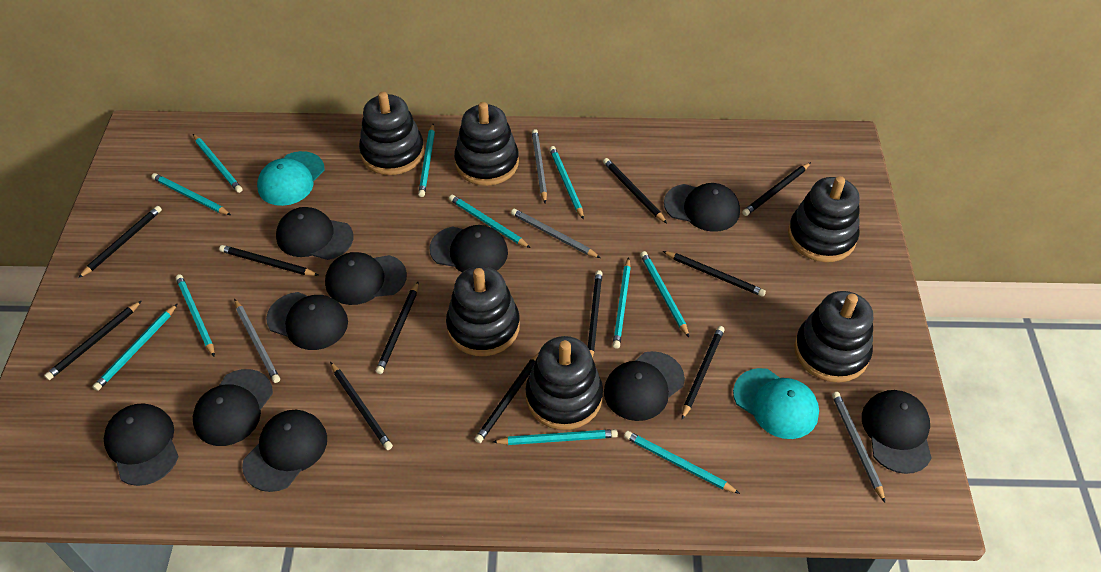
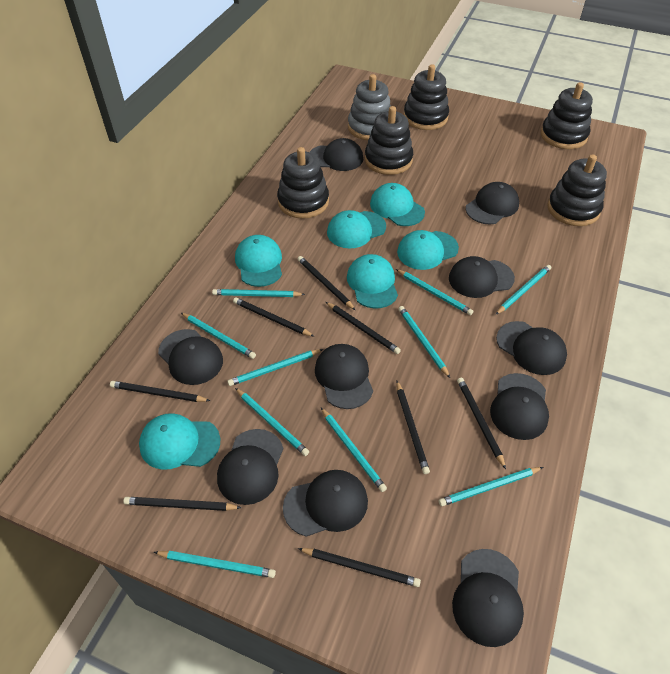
black pencil: 11 -> 8
black stacking toy: 6 -> 5
grey pencil: 4 -> 0
grey stacking toy: 0 -> 1
turquoise cap: 2 -> 6
turquoise pencil: 11 -> 10

